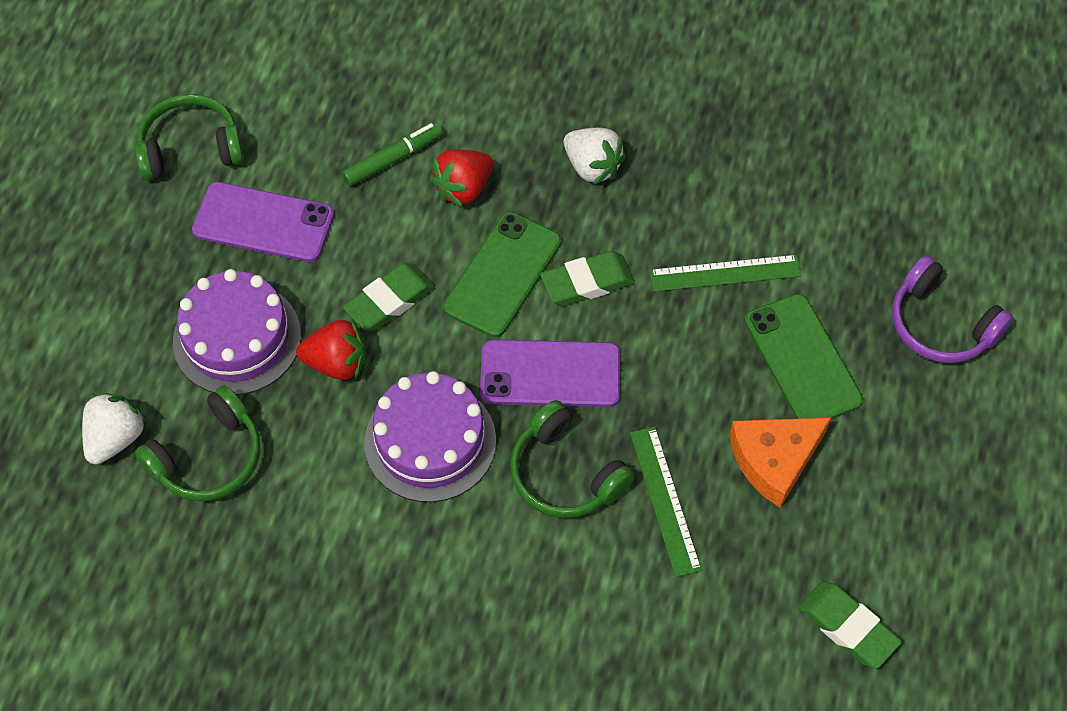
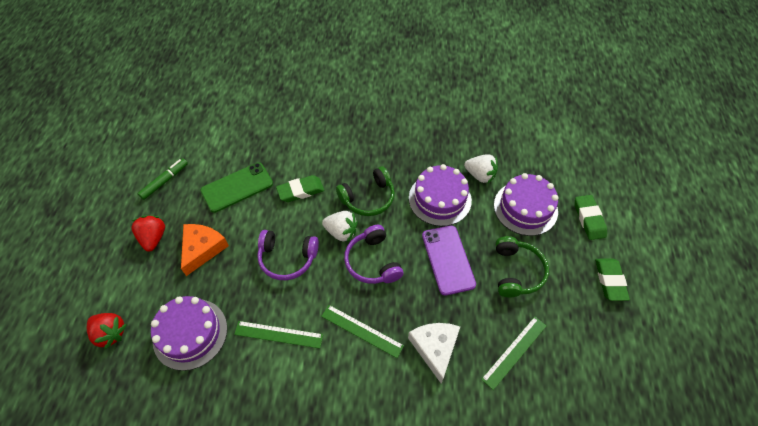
green headphones: 3 -> 2
green phone: 2 -> 1
green ruler: 2 -> 3
purple cake: 2 -> 3
purple headphones: 1 -> 2
purple phone: 2 -> 1
white cheese: 0 -> 1

